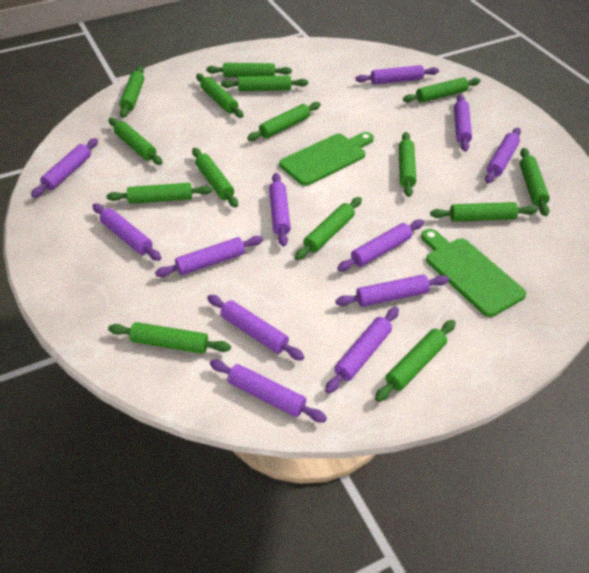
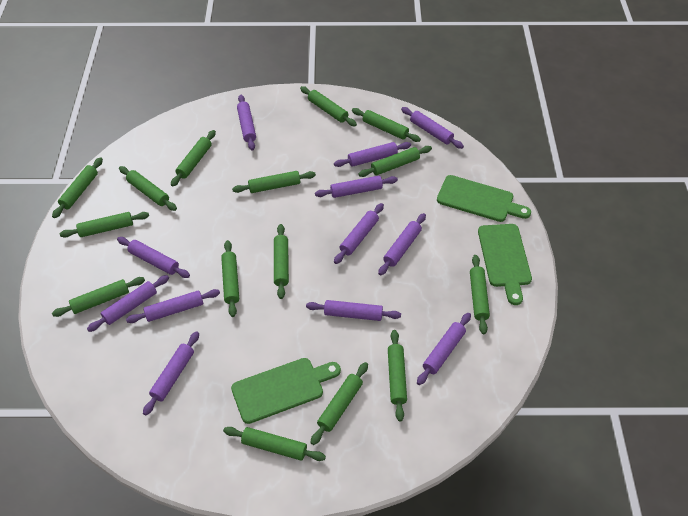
green cutting board: 2 -> 3

